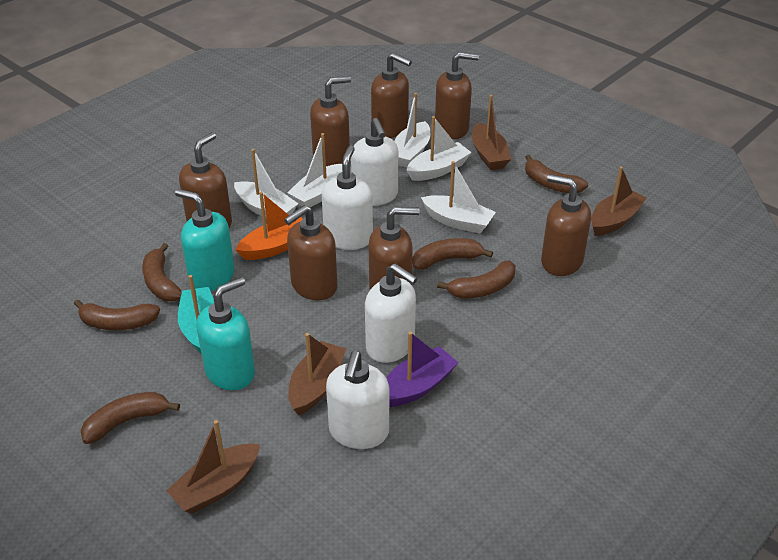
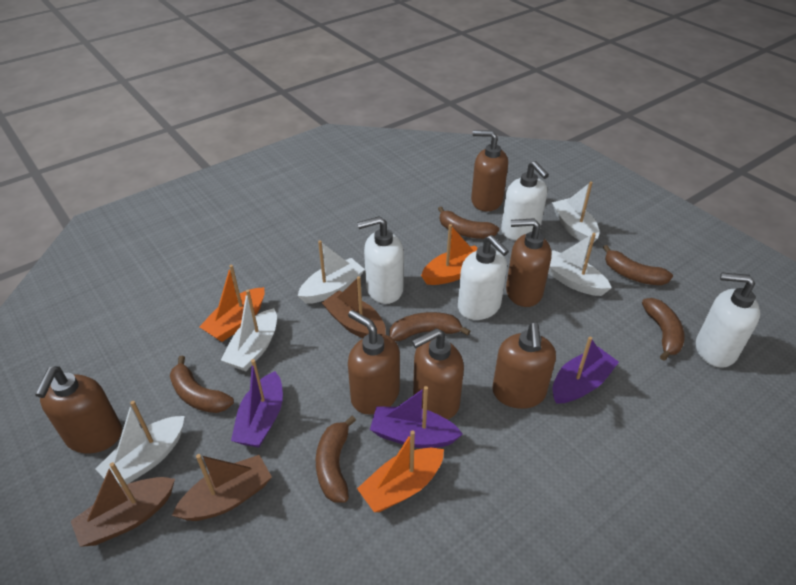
brown boat: 4 -> 3
brown soap dispenser: 7 -> 6
orange boat: 1 -> 3
purple boat: 1 -> 3
turquoise boat: 1 -> 0
turquoise soap dispenser: 2 -> 0

